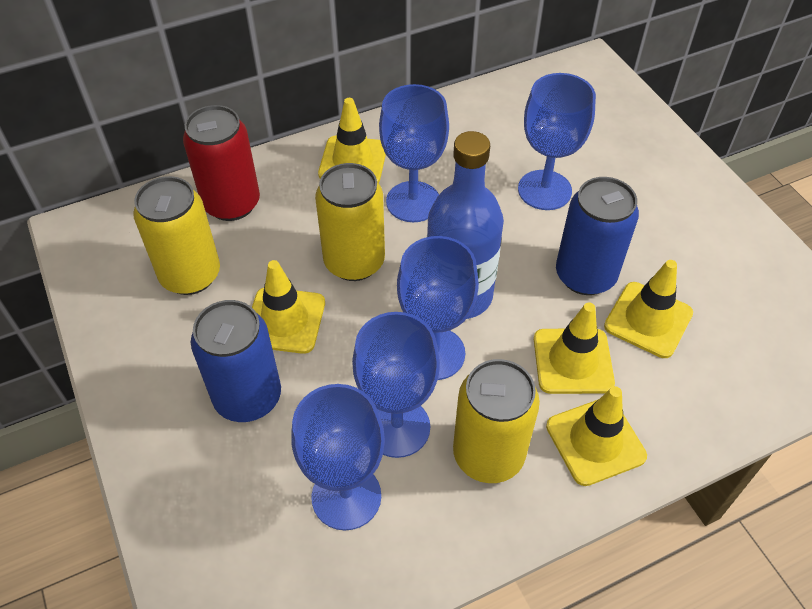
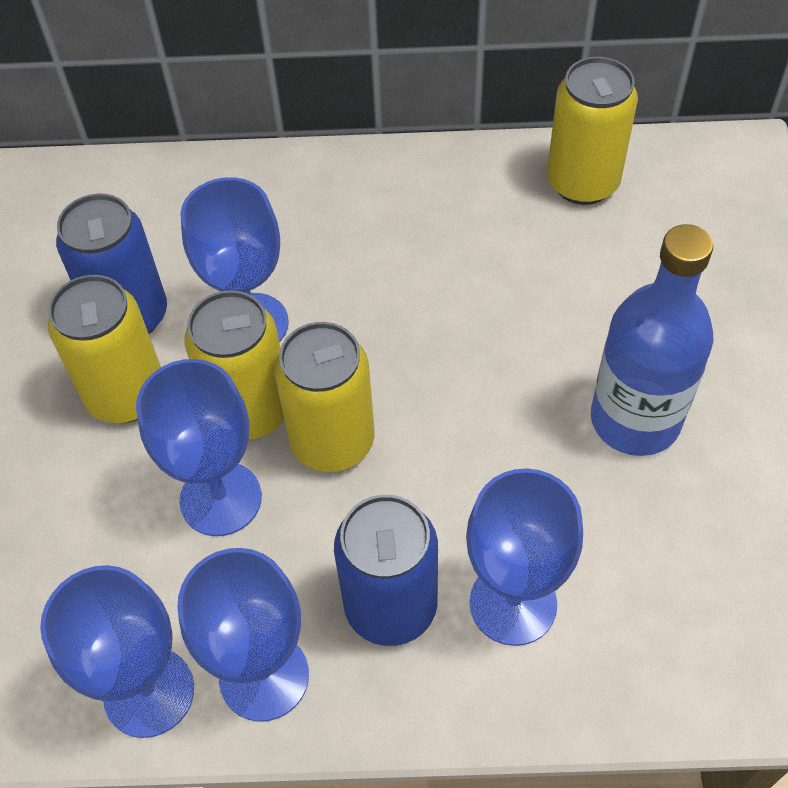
red can: 1 -> 0
yellow can: 3 -> 4
yellow traffic cone: 5 -> 0

